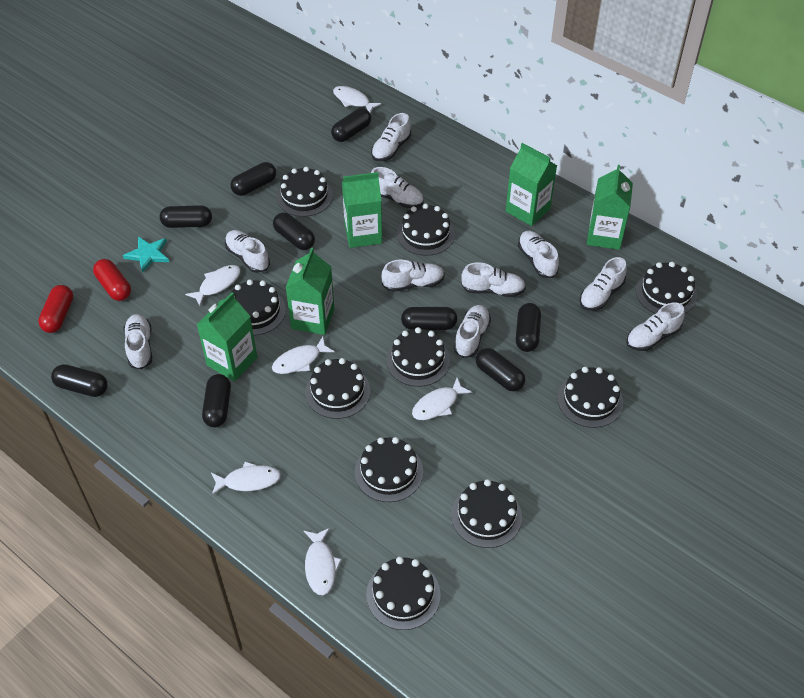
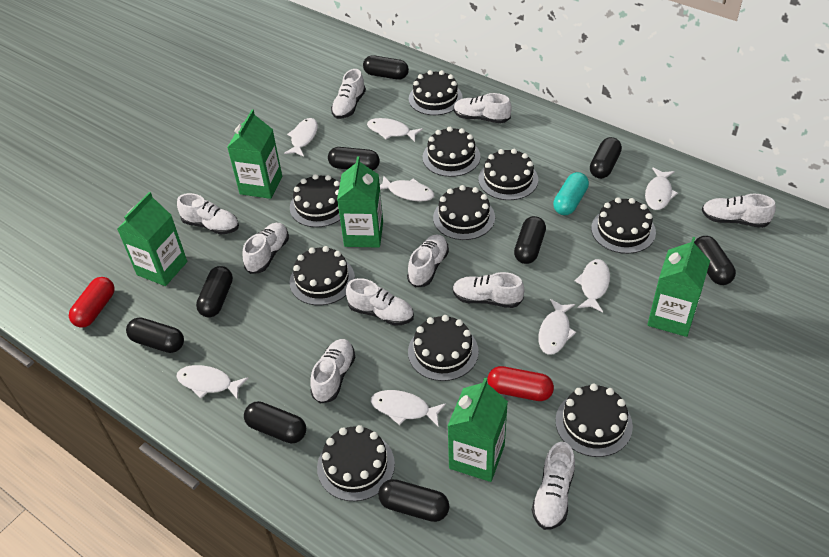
turquoise capsule: 0 -> 1
turquoise star: 1 -> 0
white fish: 6 -> 8

